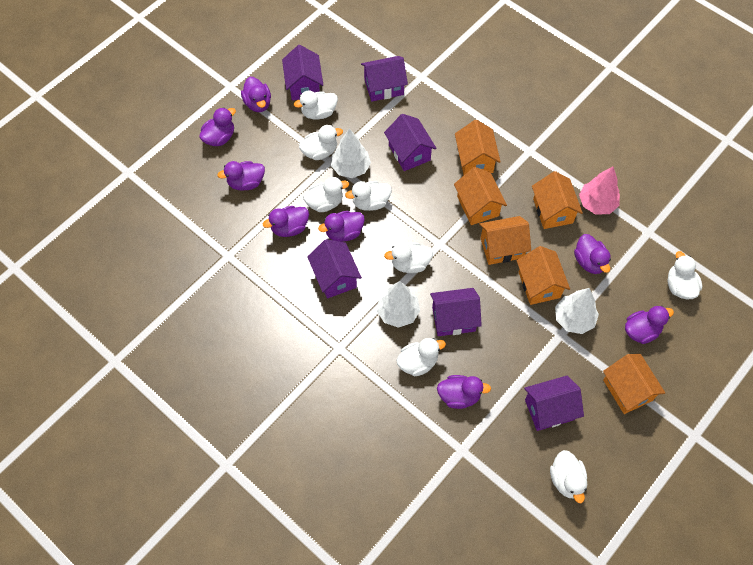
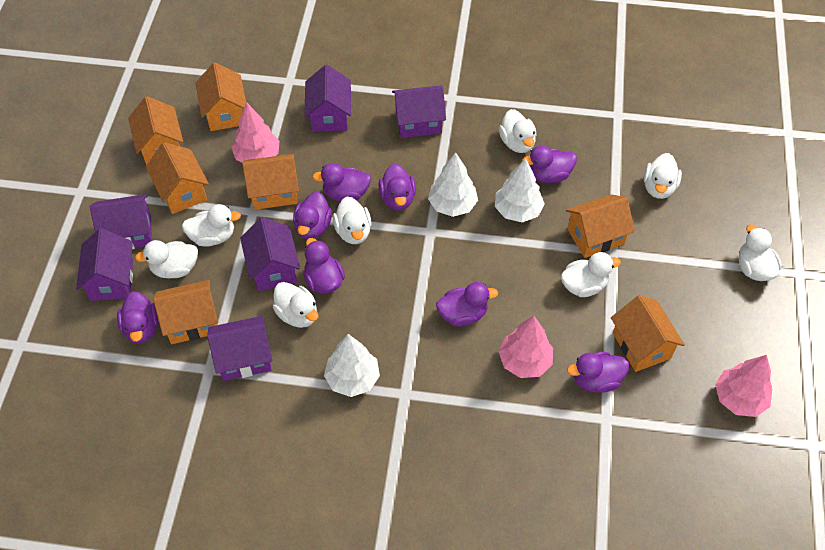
orange house: 6 -> 7
pink tree: 1 -> 3

